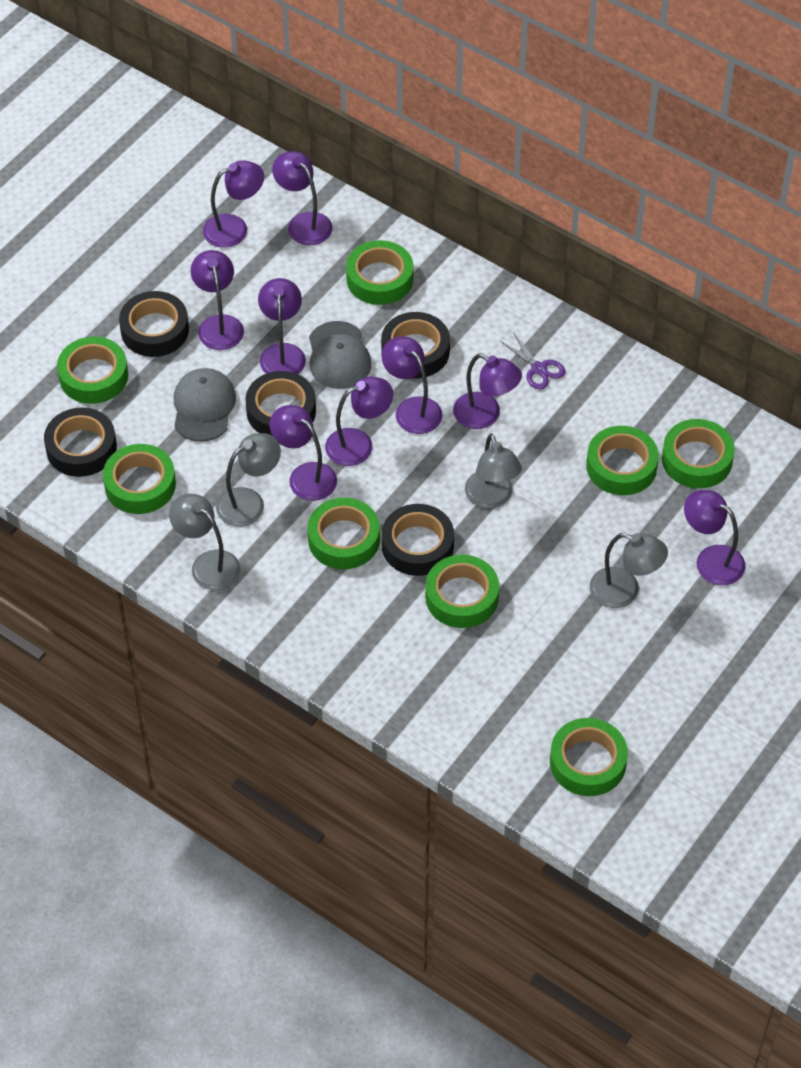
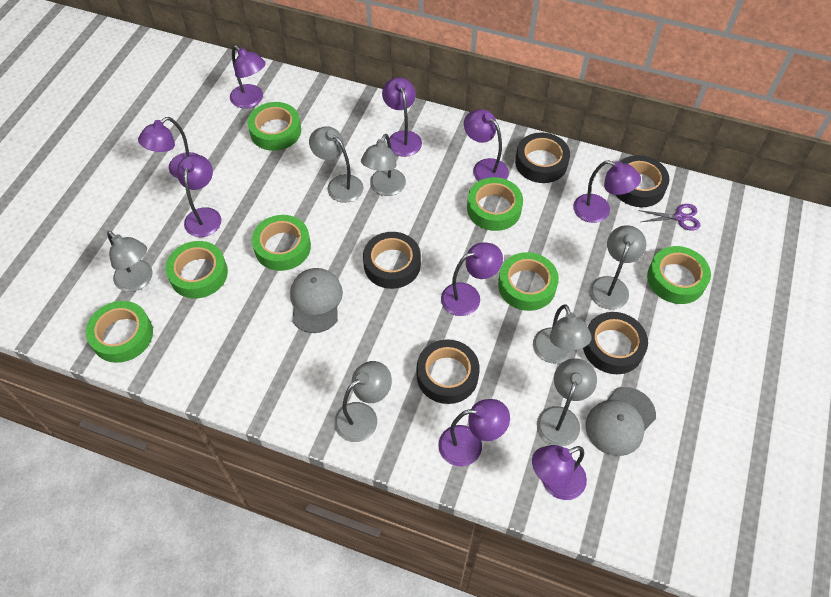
green tape: 8 -> 7
grey lamp: 4 -> 7

